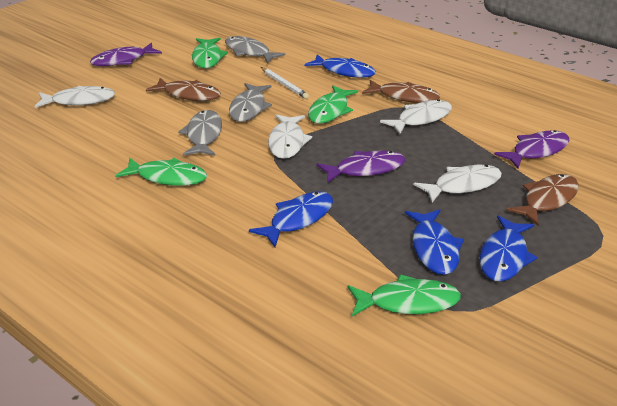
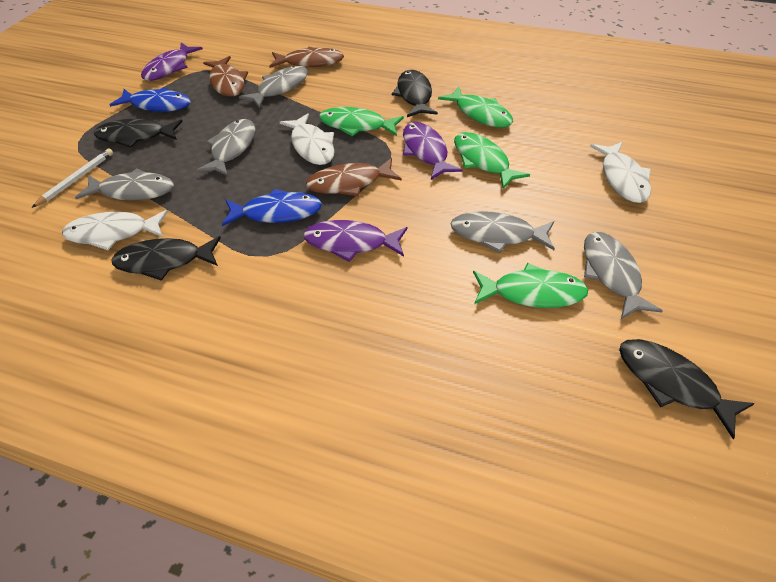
black fish: 0 -> 4
blue fish: 4 -> 2
grey fish: 3 -> 5
white fish: 4 -> 3

